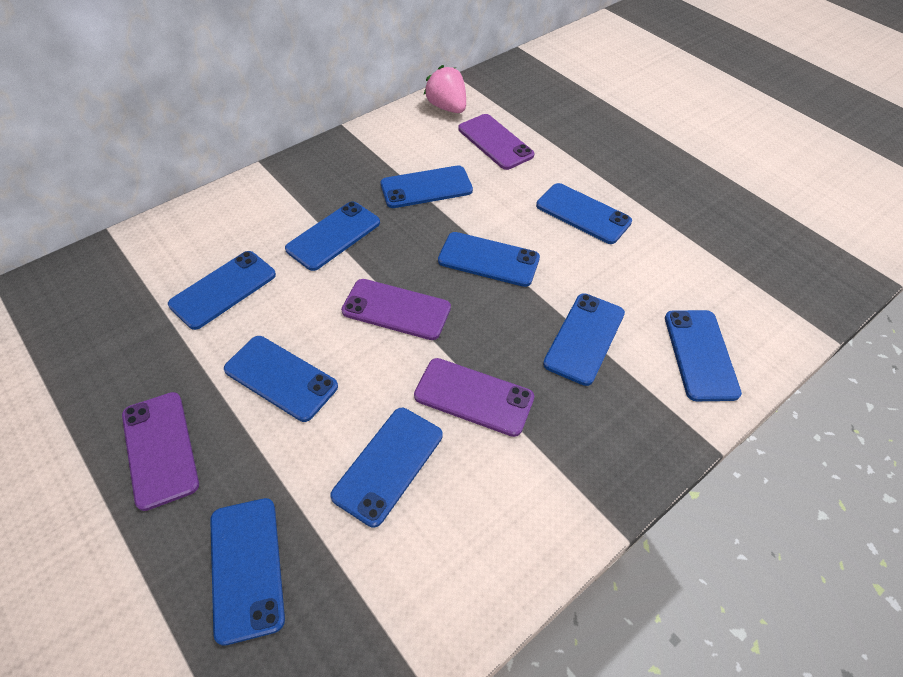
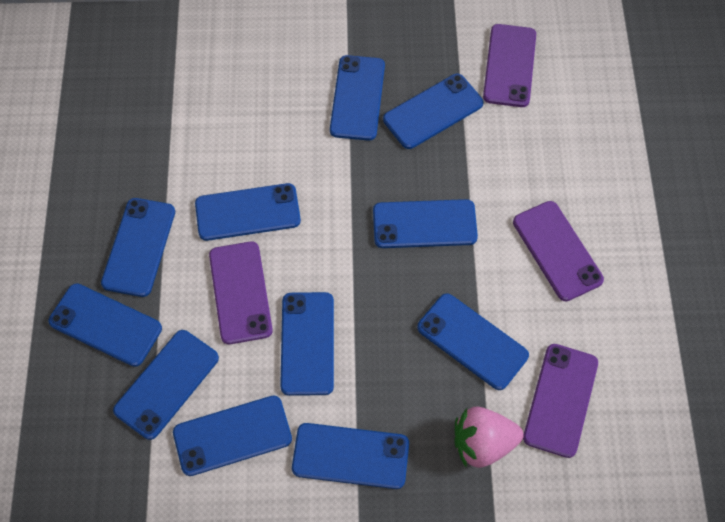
blue phone: 10 -> 11

